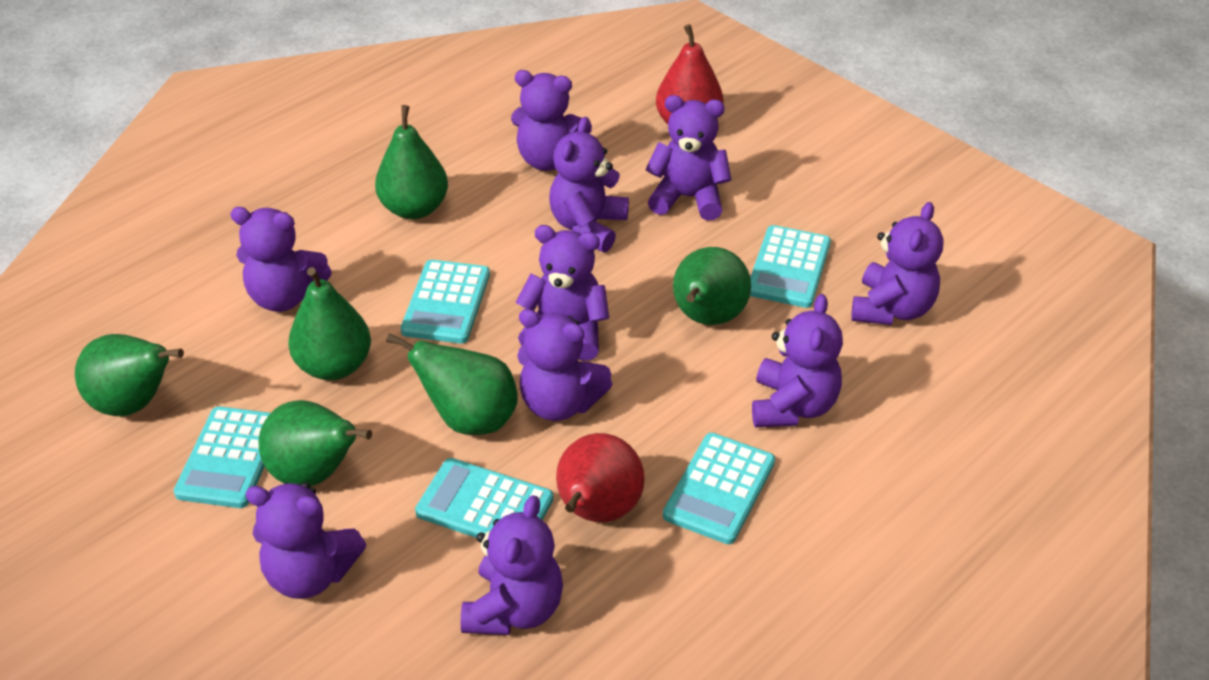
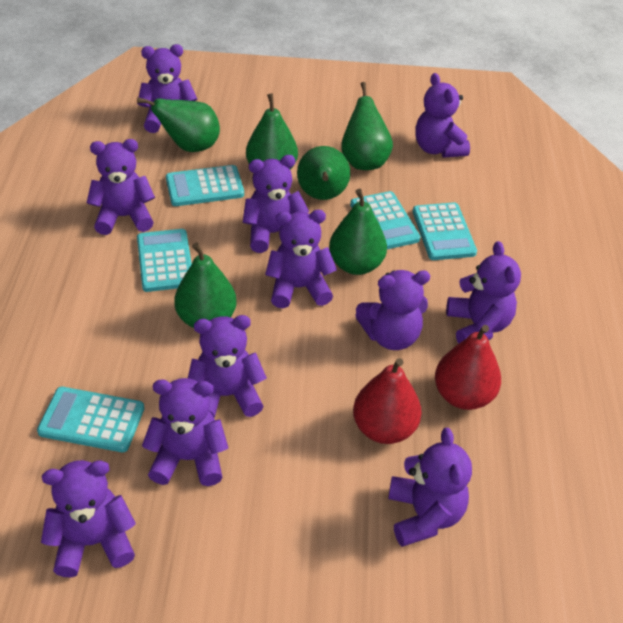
purple teddy bear: 10 -> 11

